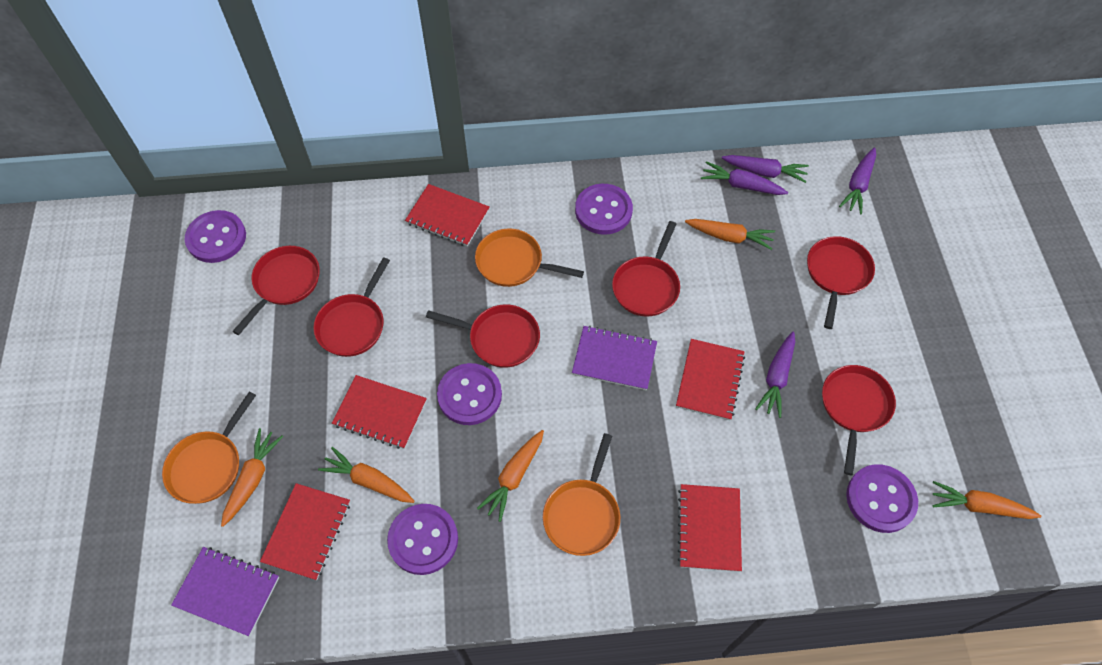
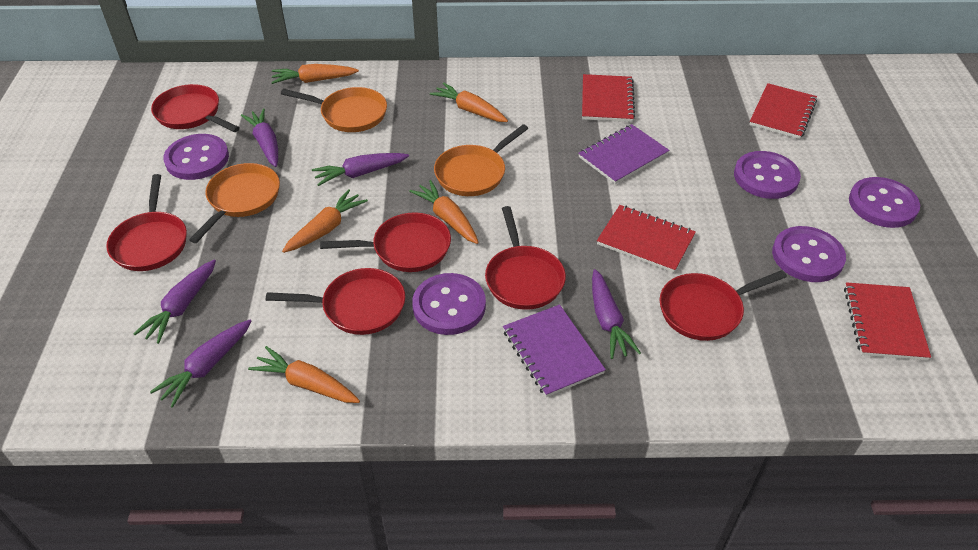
purple carrot: 4 -> 5
red notebook: 5 -> 4

